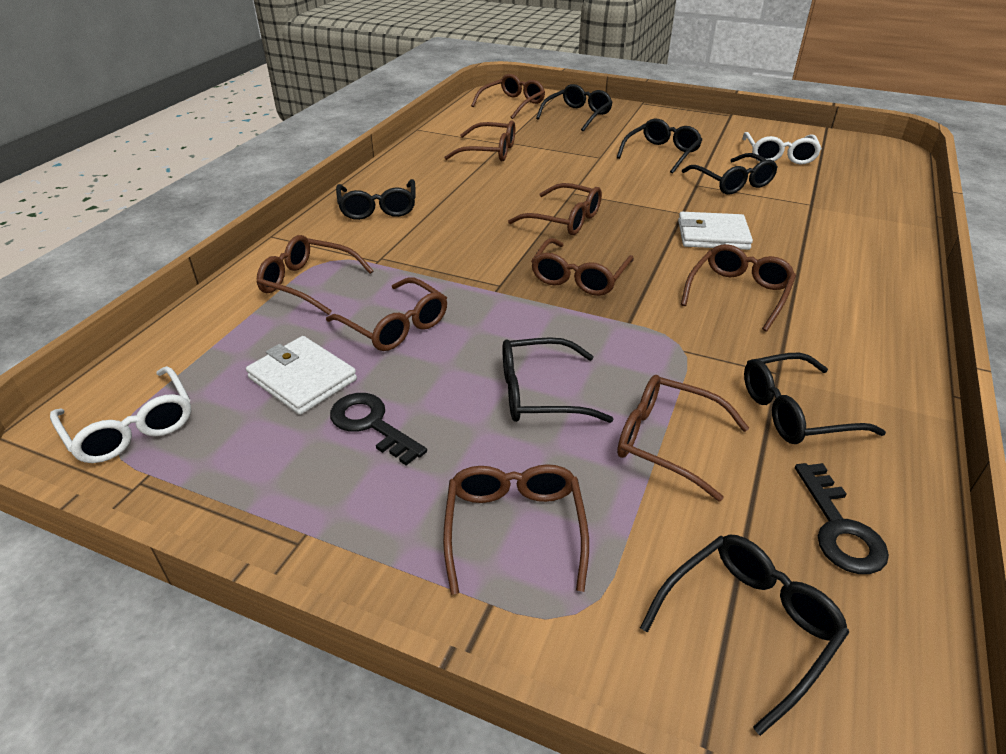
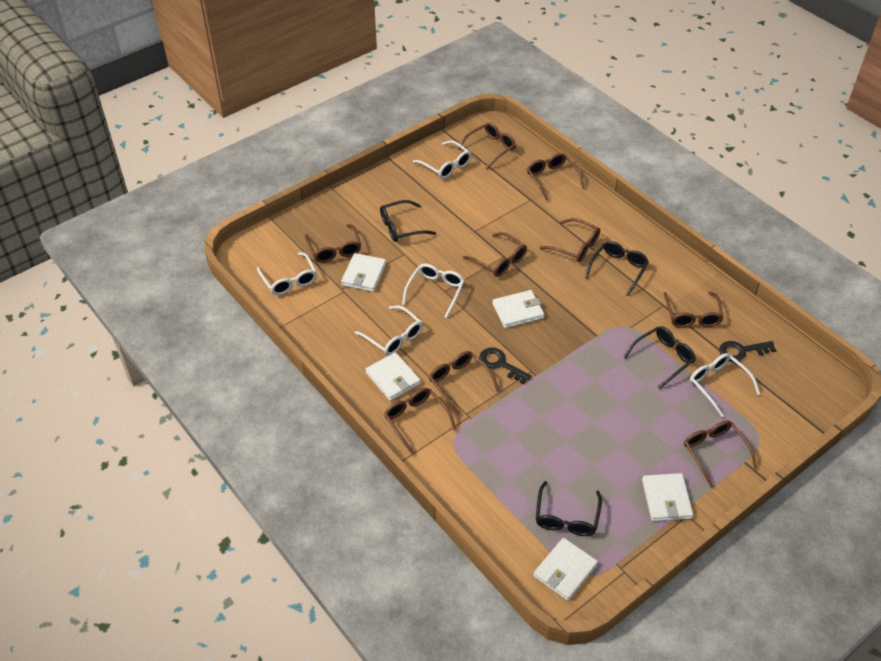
black glasses: 7 -> 4
white glasses: 2 -> 5
white wallet: 2 -> 5

